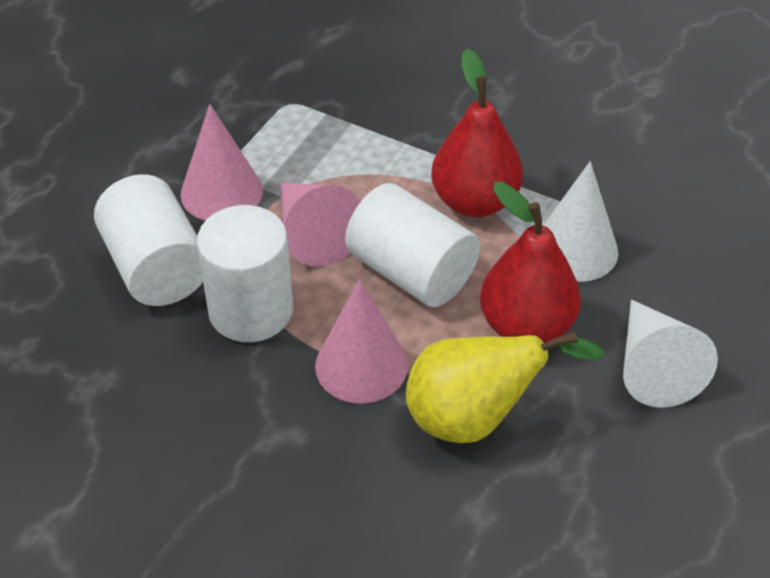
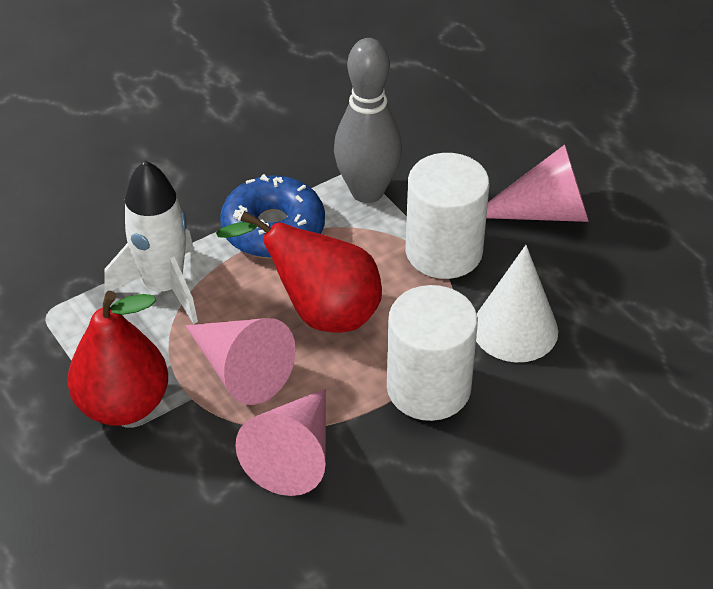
blue donut: 0 -> 1
grey bowling pin: 0 -> 1
white cone: 2 -> 1
white cylinder: 3 -> 2
white rocket: 0 -> 1
yellow pear: 1 -> 0

